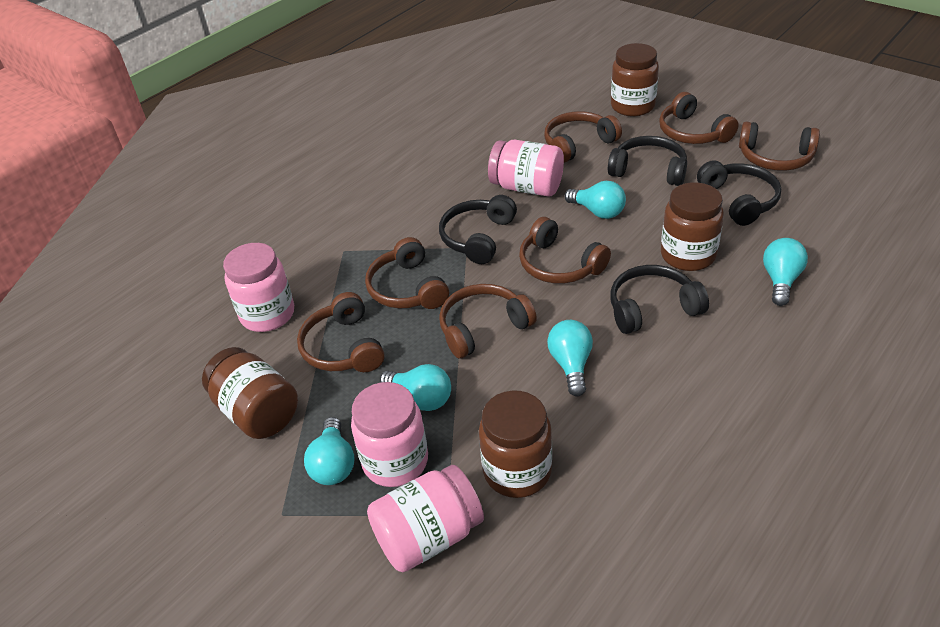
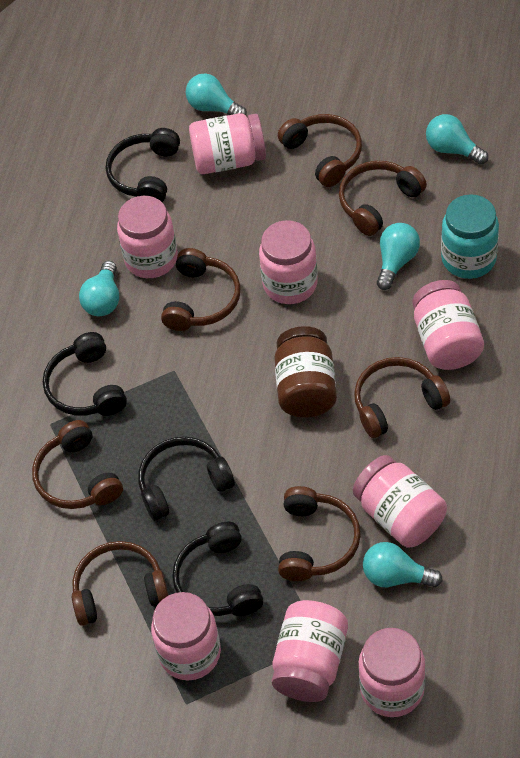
brown jar: 4 -> 1
pink jar: 4 -> 8
turquoise jar: 0 -> 1

